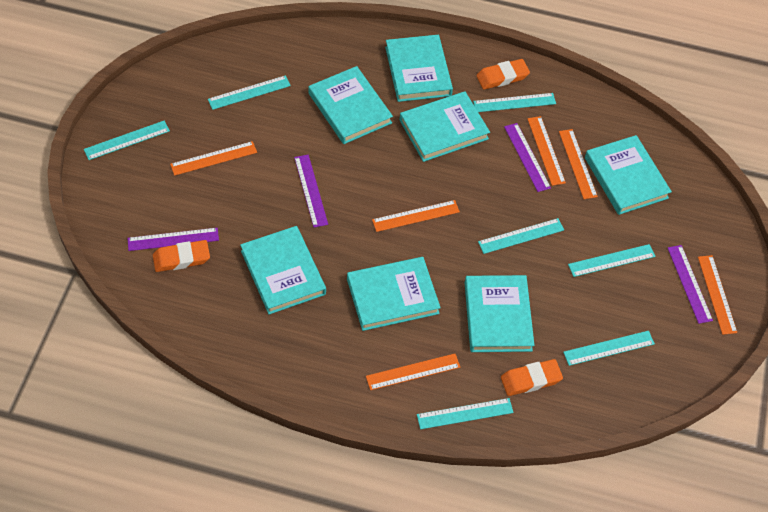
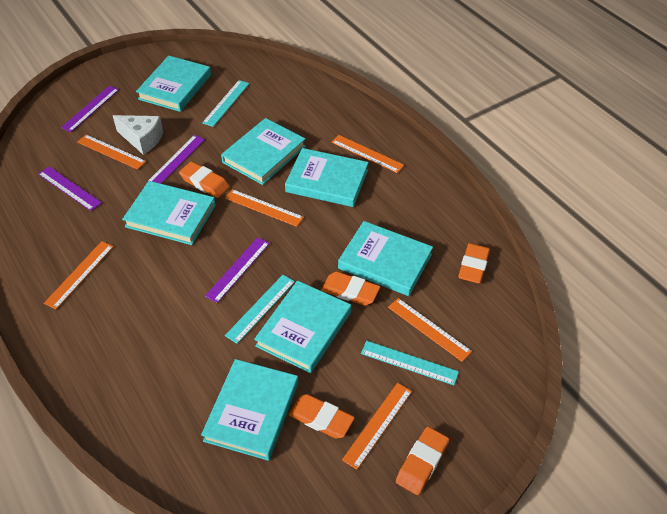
orange eraser: 3 -> 5
turquoise ruler: 7 -> 3
white cheese: 0 -> 1

